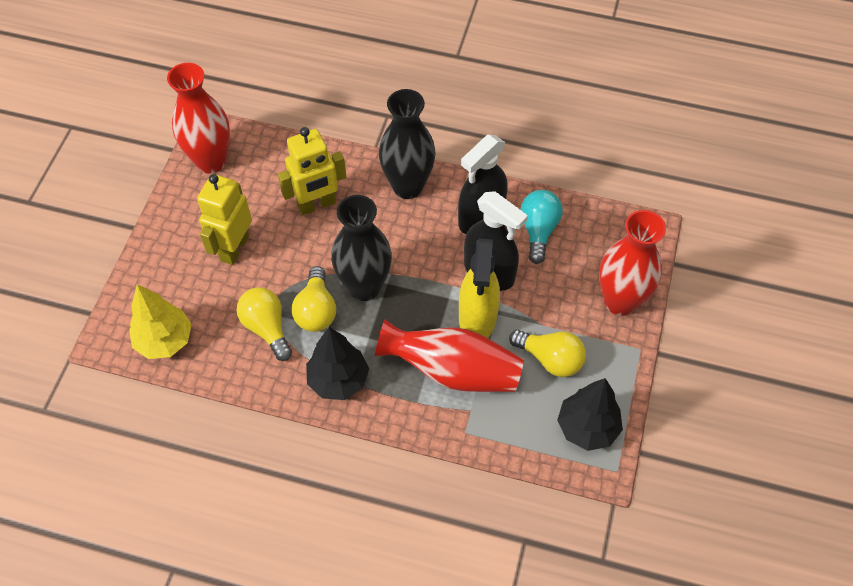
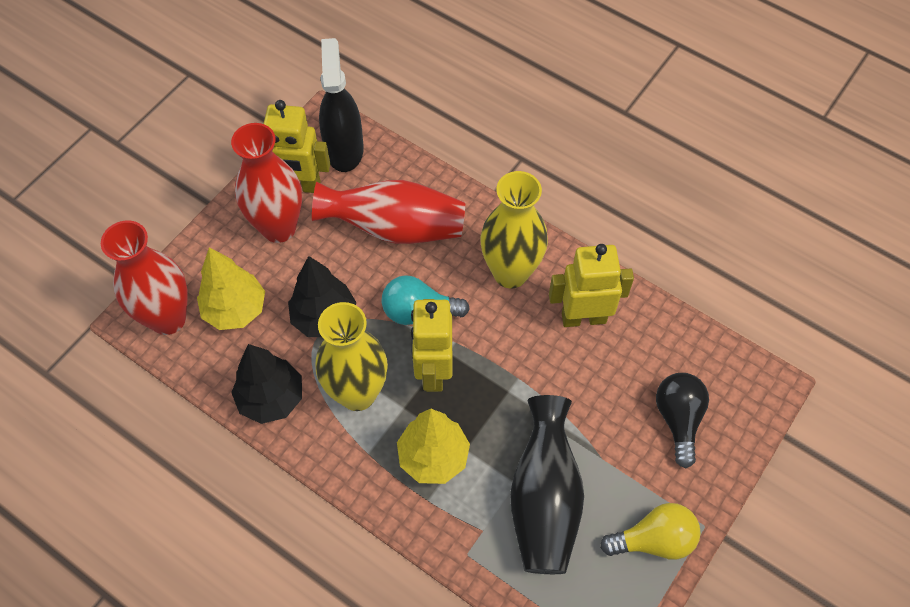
black light bulb: 0 -> 1
black spray bottle: 2 -> 1
black vase: 2 -> 1
yellow light bulb: 3 -> 1
yellow robot: 2 -> 3
yellow spray bottle: 1 -> 0
yellow tree: 1 -> 2
yellow vase: 0 -> 2

